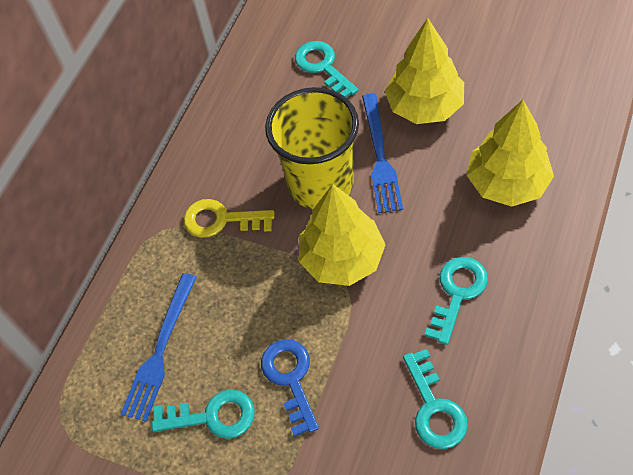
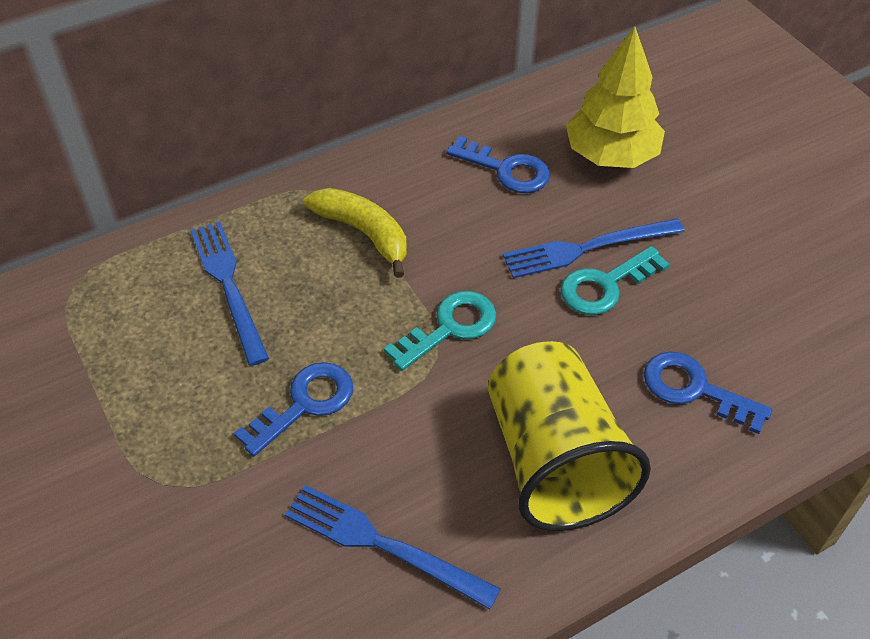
blue fork: 2 -> 3
blue key: 1 -> 3
turquoise key: 4 -> 2
yellow banana: 0 -> 1
yellow key: 1 -> 0
yellow tree: 3 -> 1

